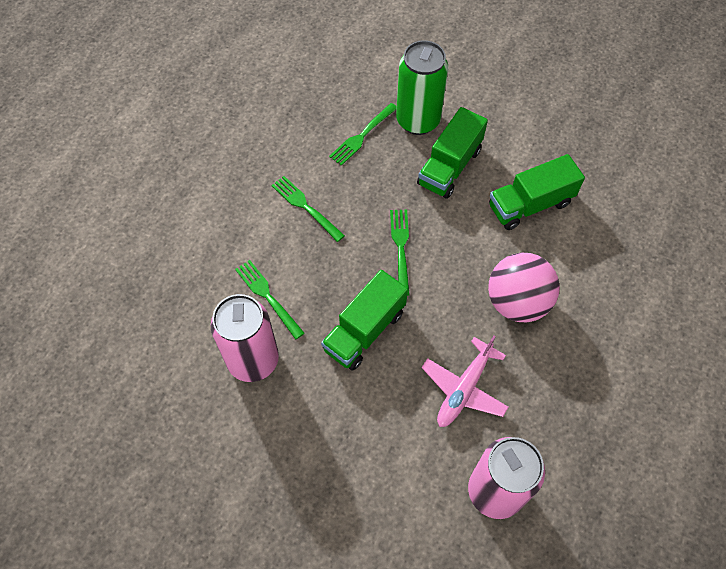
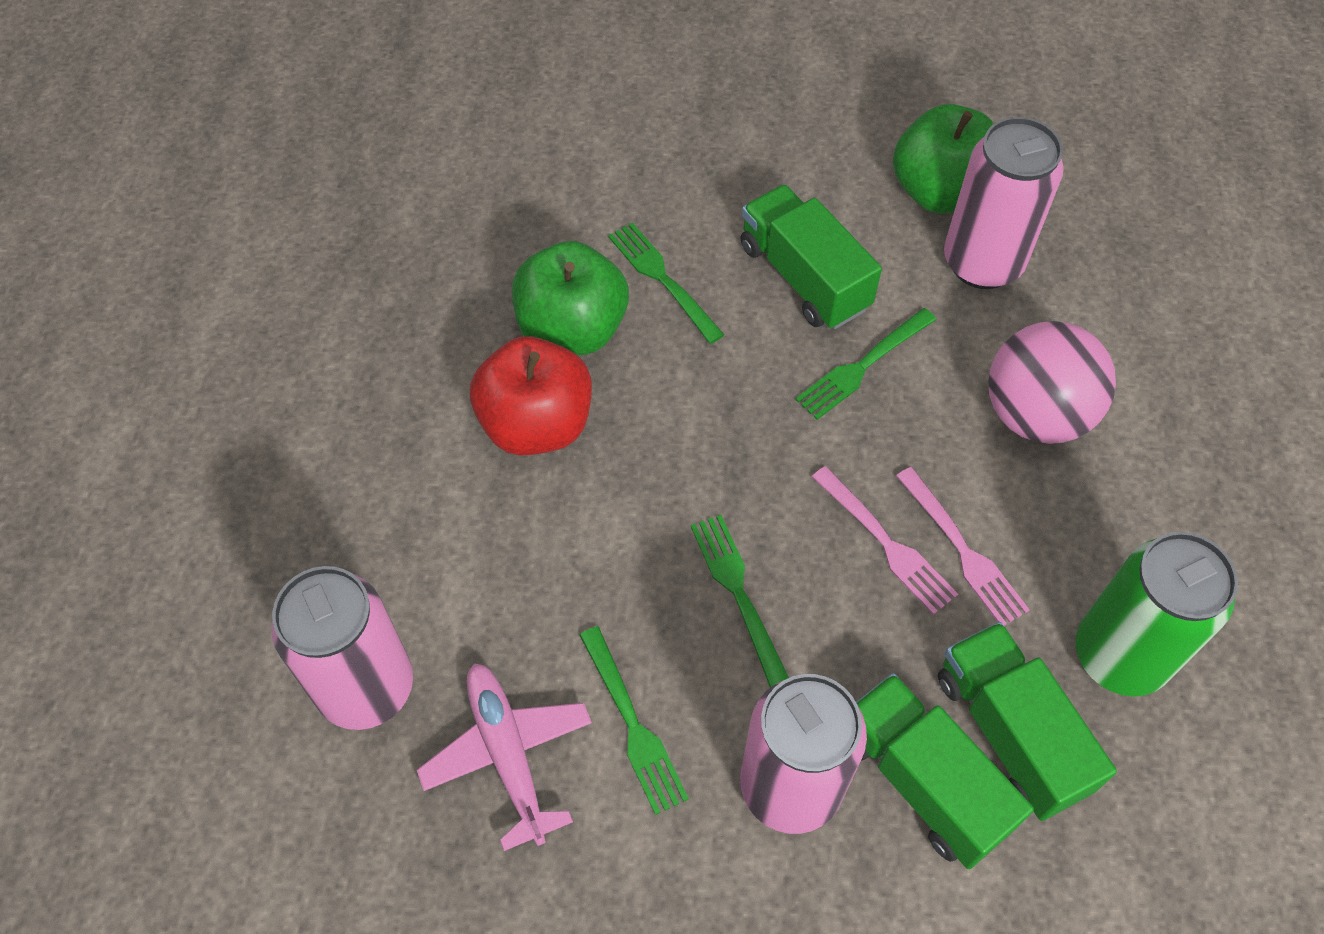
green apple: 0 -> 2
pink can: 2 -> 3
pink fork: 0 -> 2
red apple: 0 -> 1

